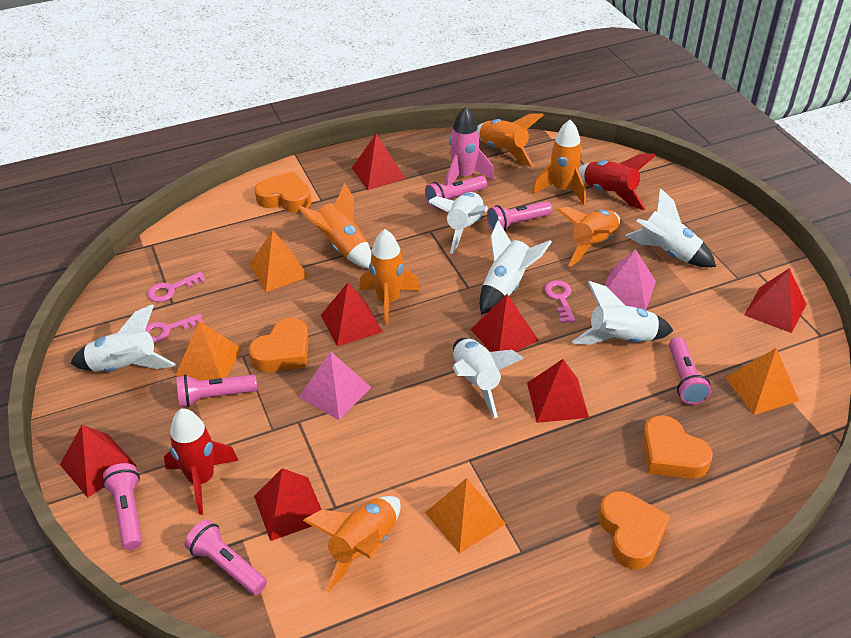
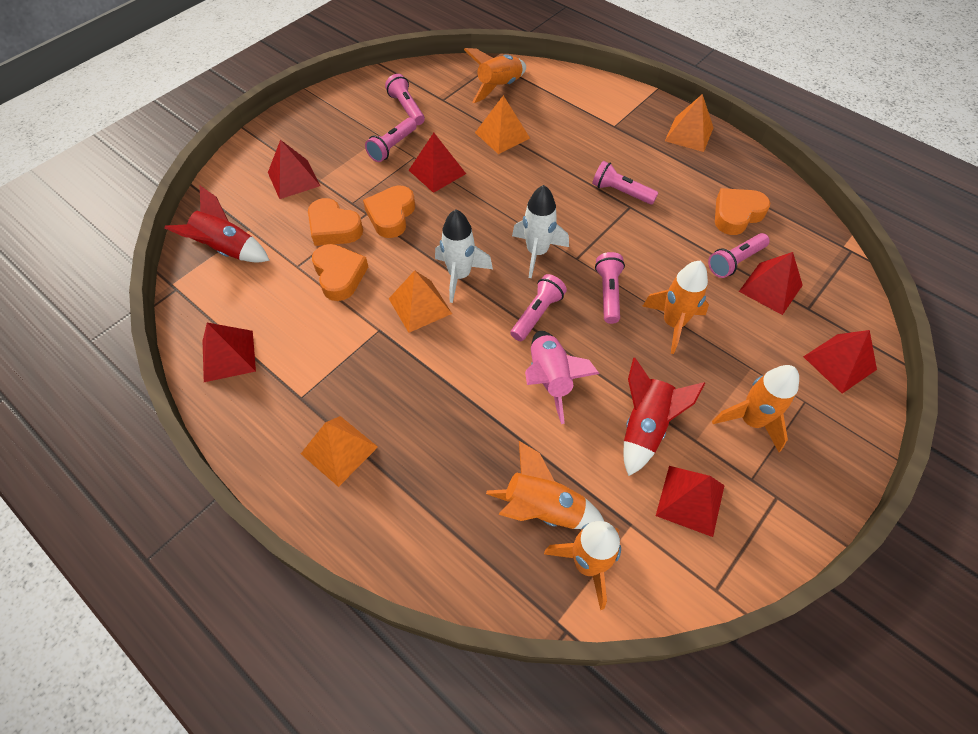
orange rocket: 6 -> 5
pink key: 3 -> 0
pink pyramid: 2 -> 0
red pyramid: 7 -> 6
white rocket: 6 -> 2

